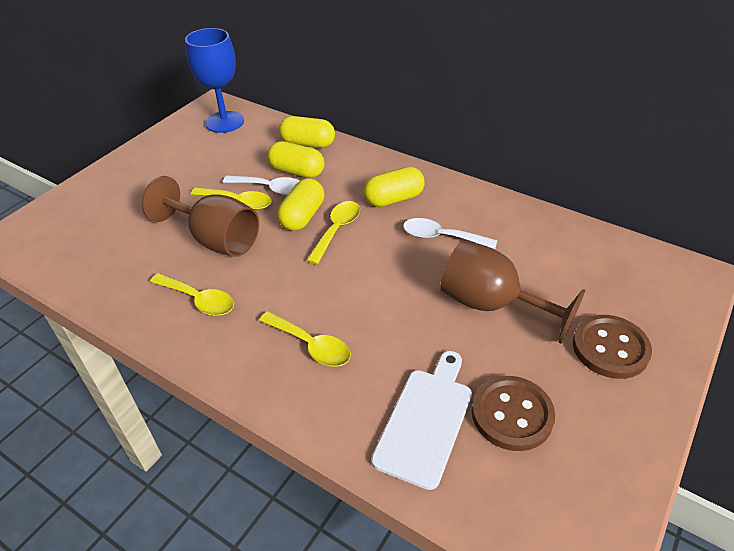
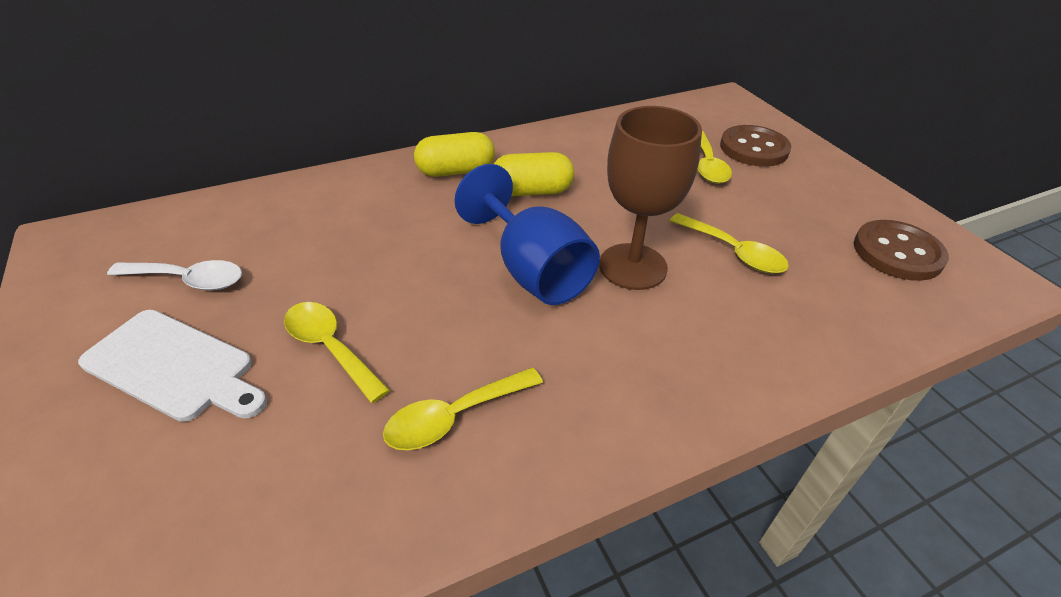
brown goblet: 2 -> 1
white spoon: 2 -> 1
yellow capsule: 4 -> 2

